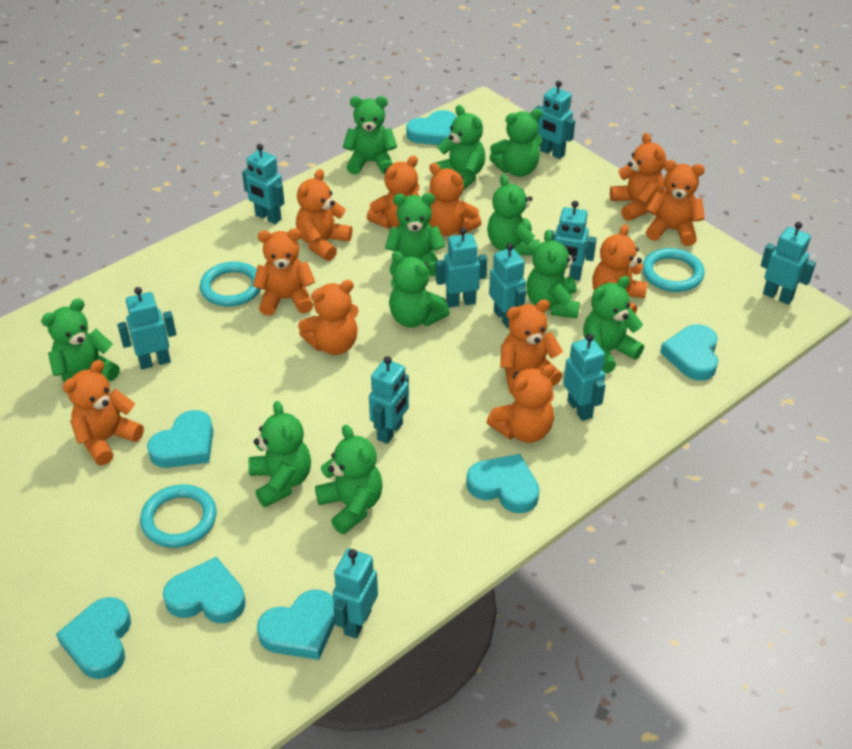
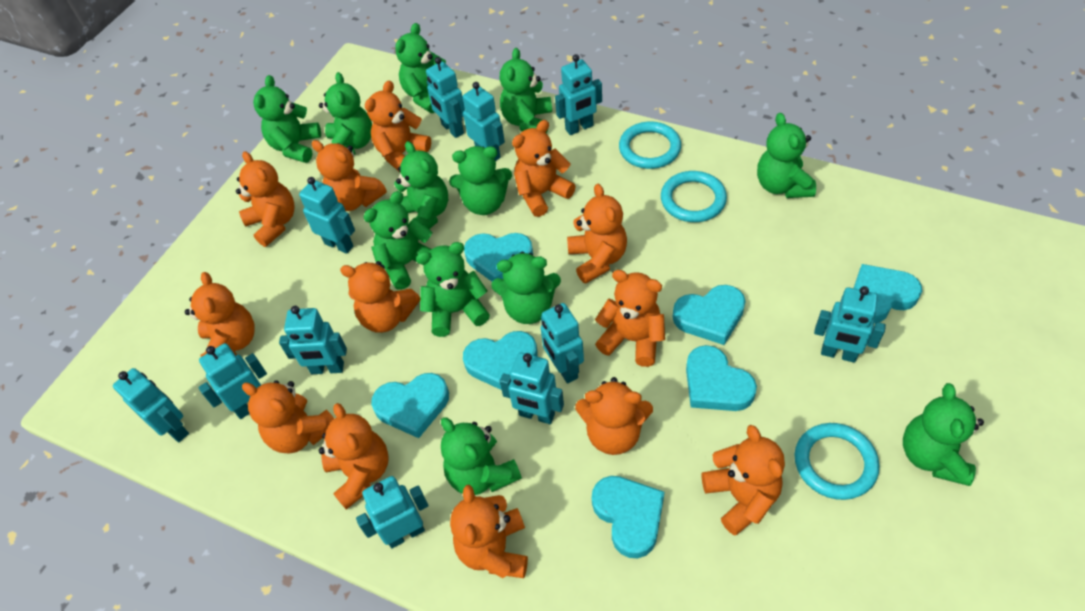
green teddy bear: 11 -> 12
orange teddy bear: 11 -> 13
turquoise robot: 10 -> 11

